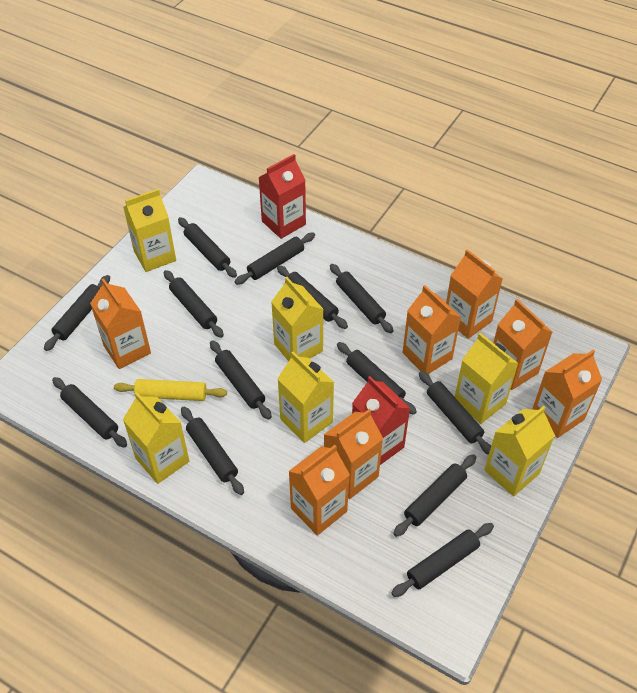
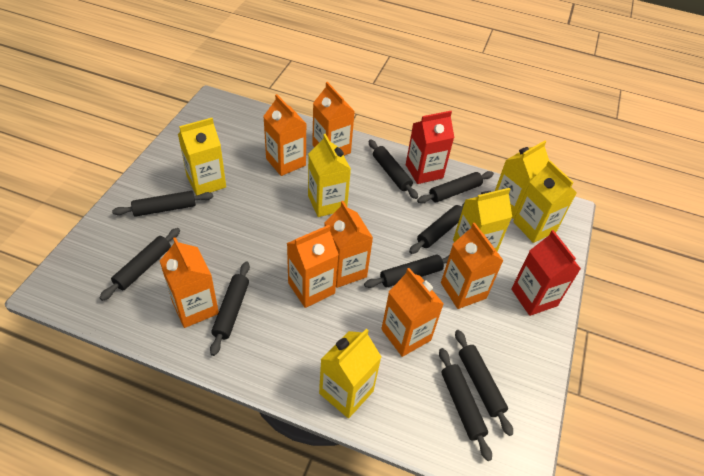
black rolling pin: 13 -> 9
yellow rolling pin: 1 -> 0

